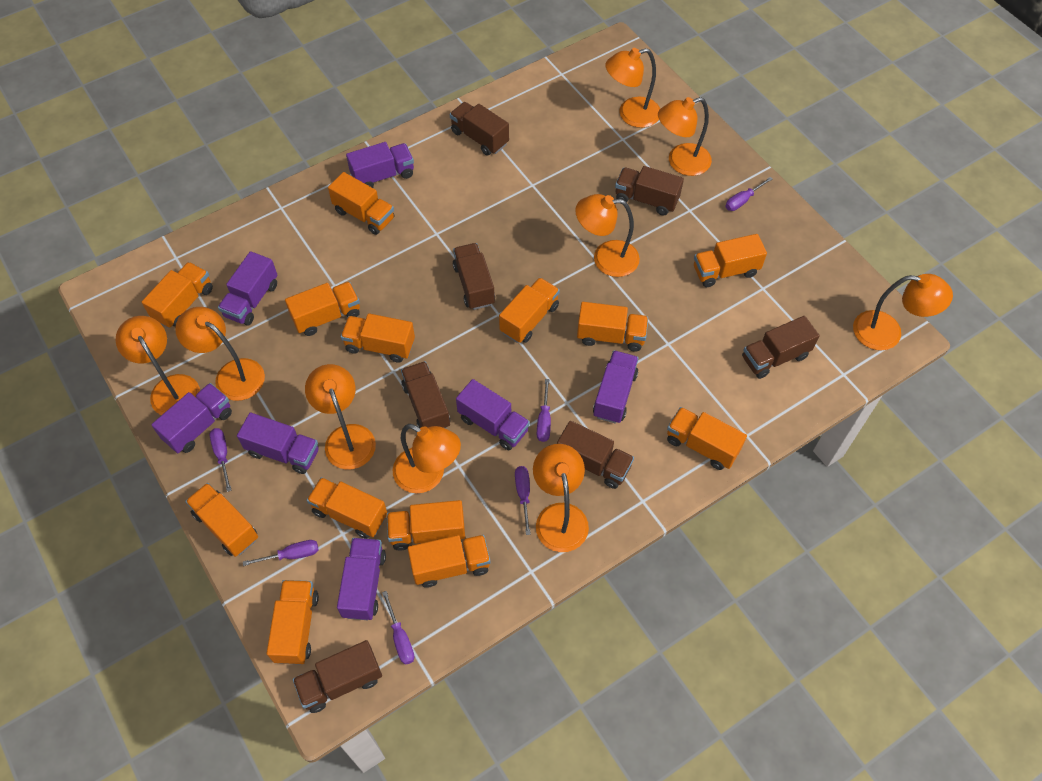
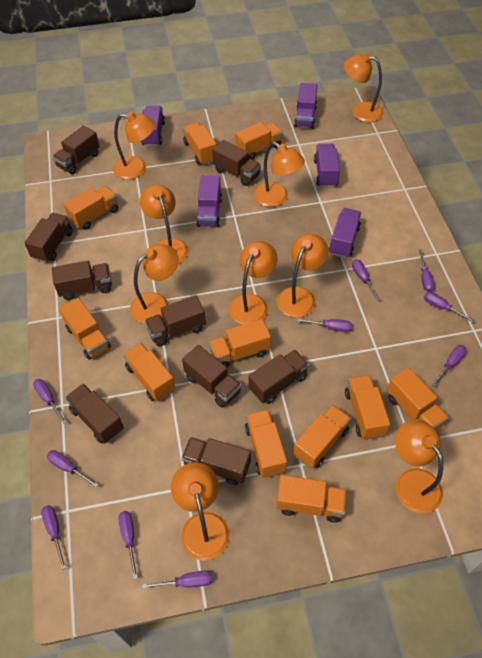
brown truck: 7 -> 9
orange truck: 13 -> 11
purple screwdriver: 6 -> 10
purple truck: 7 -> 5

